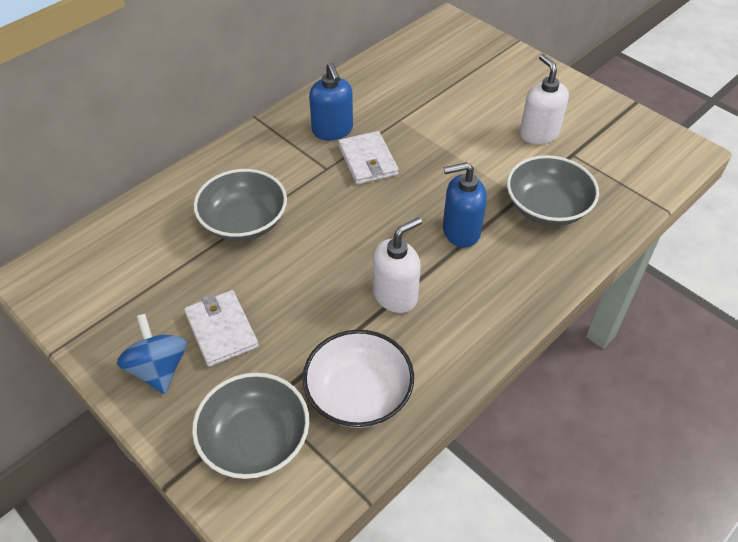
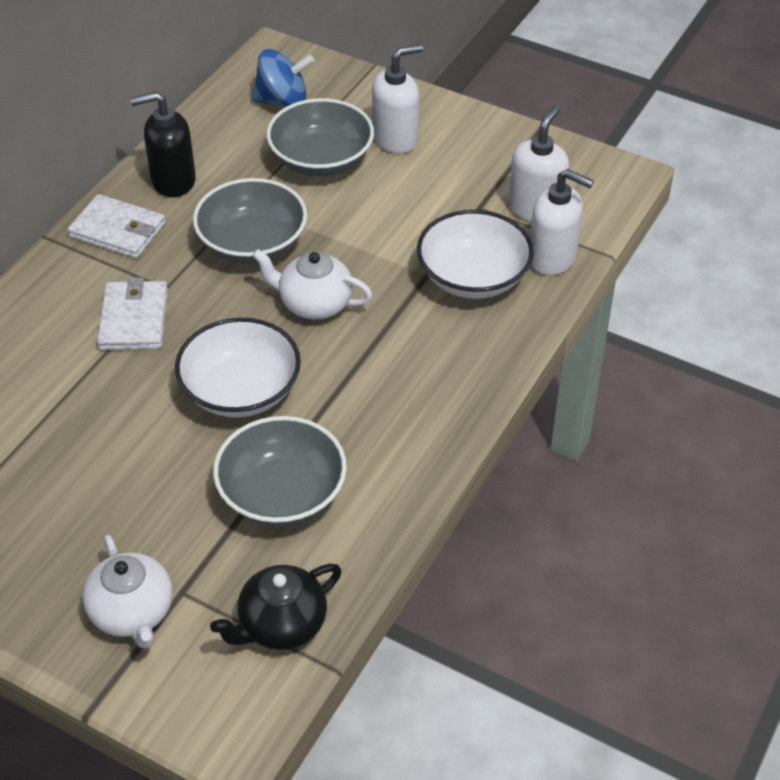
black soap dispenser: 0 -> 1
black teapot: 0 -> 1
blue soap dispenser: 2 -> 0
white bowl: 1 -> 2
white soap dispenser: 2 -> 3
white teapot: 0 -> 2

